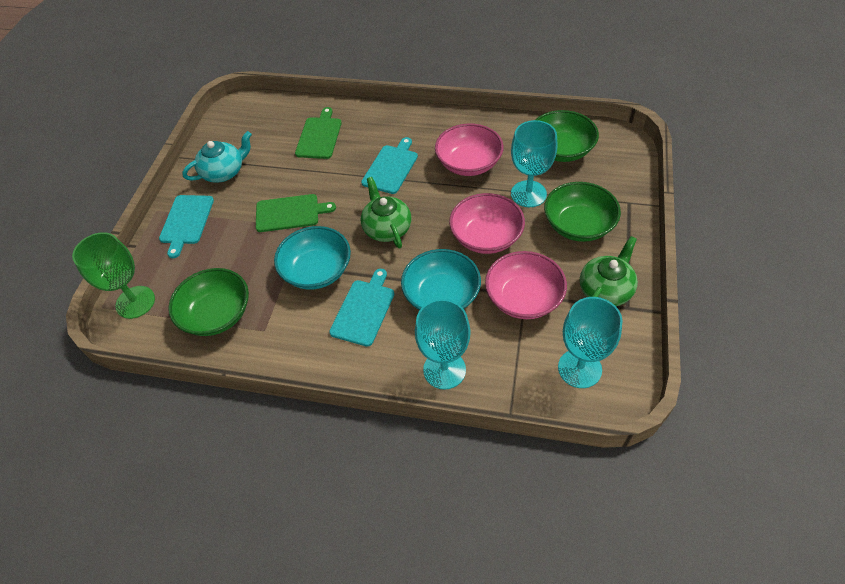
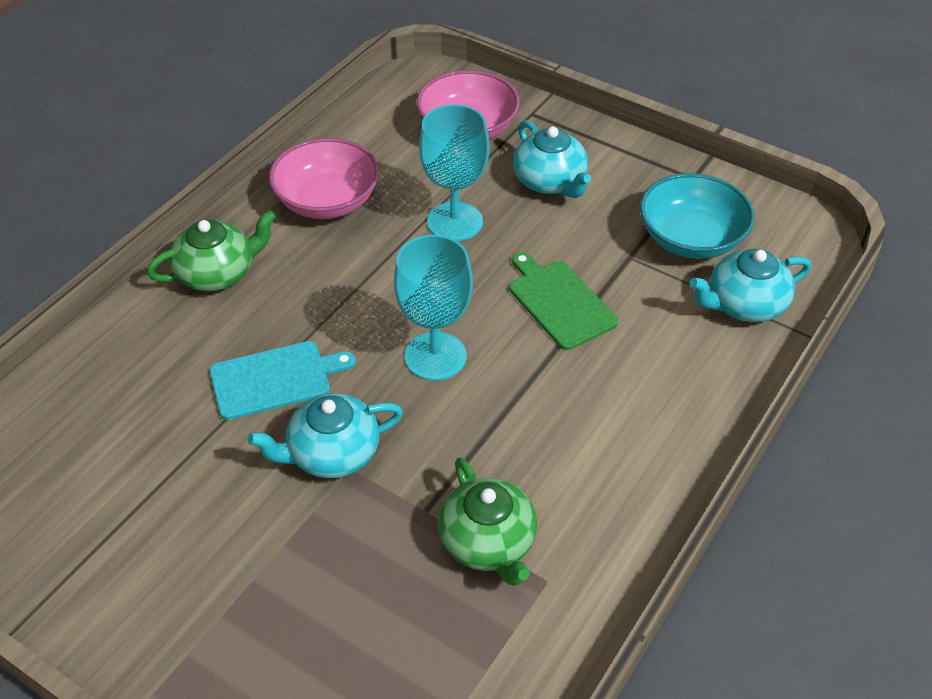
green bowl: 3 -> 0
green cutting board: 2 -> 1
green goblet: 1 -> 0
pink bowl: 3 -> 2
turquoise bowl: 2 -> 1
turquoise cutting board: 3 -> 1
turquoise goblet: 3 -> 2
turquoise teapot: 1 -> 3

